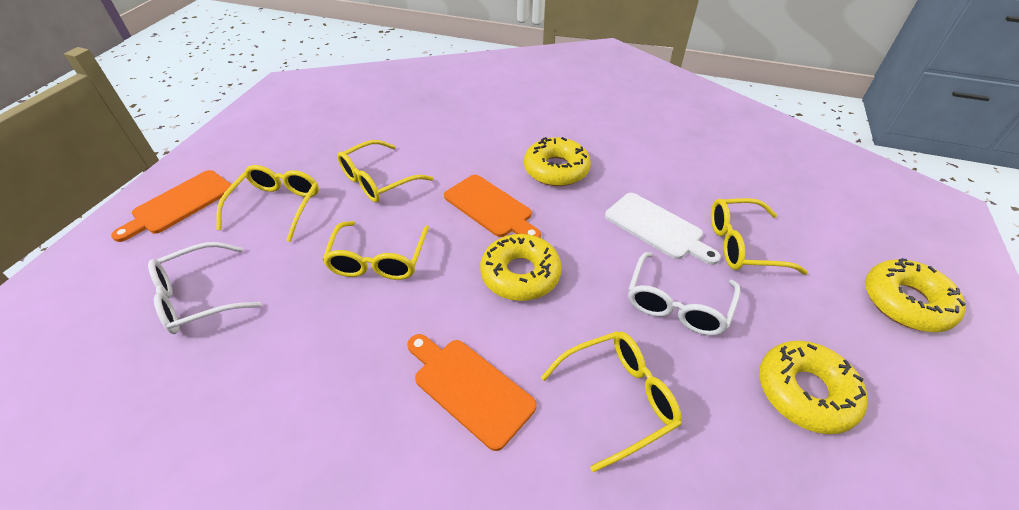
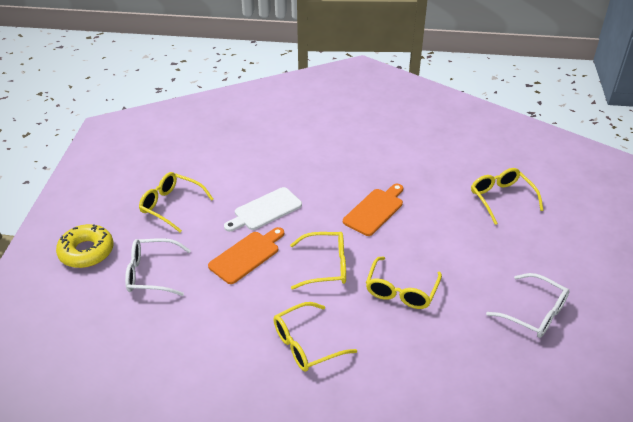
orange cutting board: 3 -> 2
yellow donut: 4 -> 1

